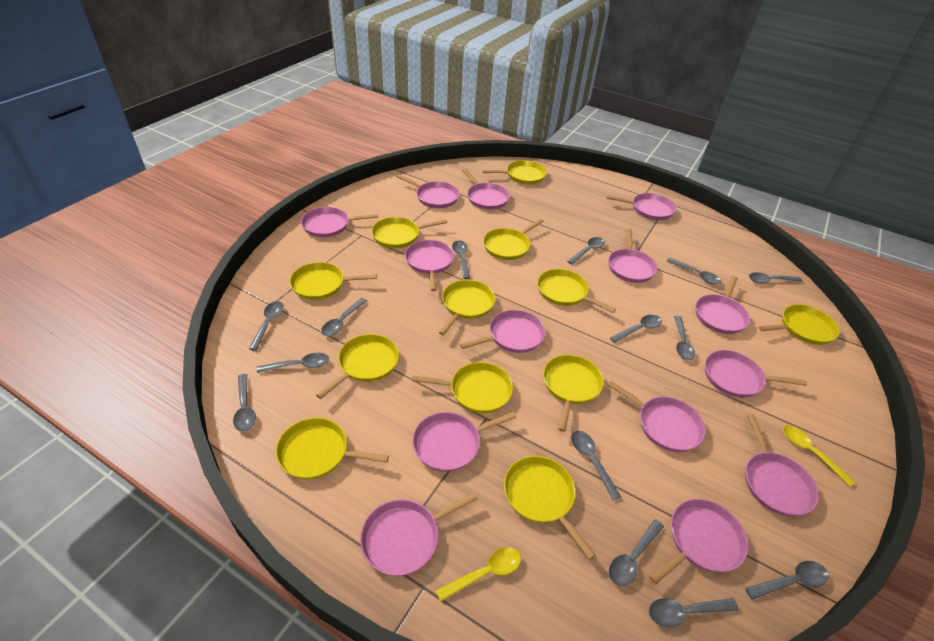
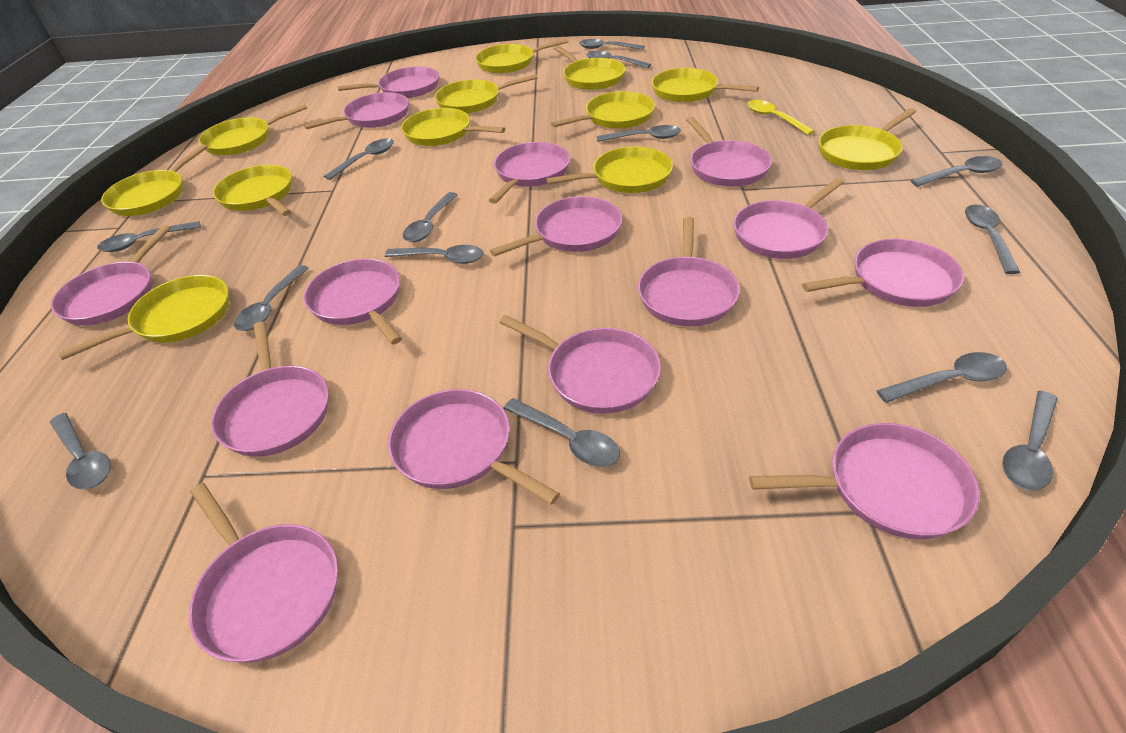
pink pan: 14 -> 15
yellow spoon: 2 -> 1

